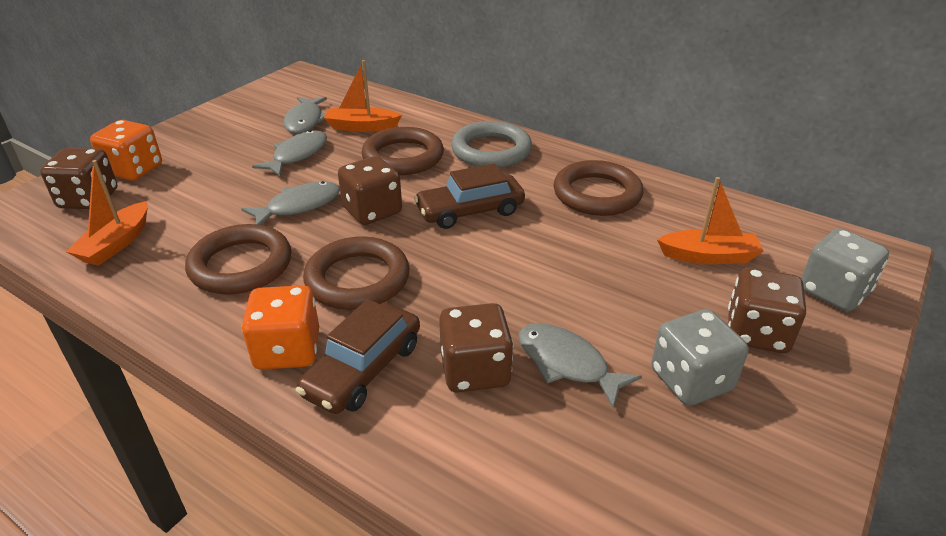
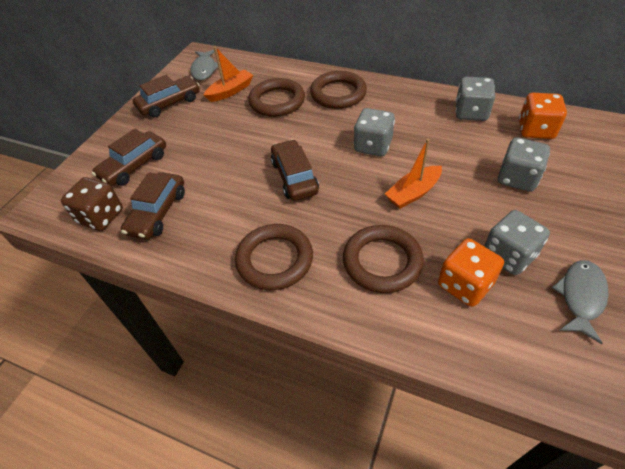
brown car: 2 -> 4
brown dice: 4 -> 1
grey dice: 2 -> 4
grey fish: 4 -> 2
grey ring: 1 -> 0
orange boat: 3 -> 2

